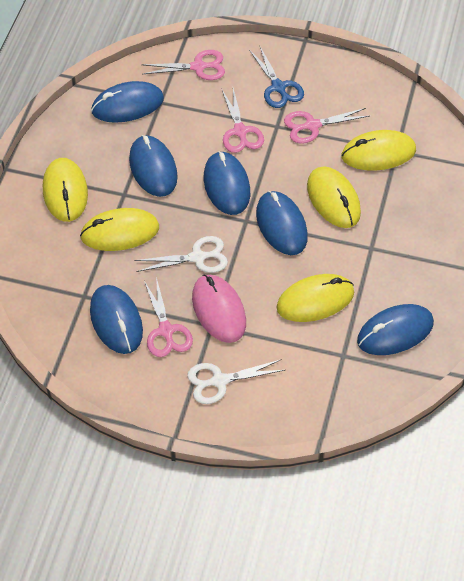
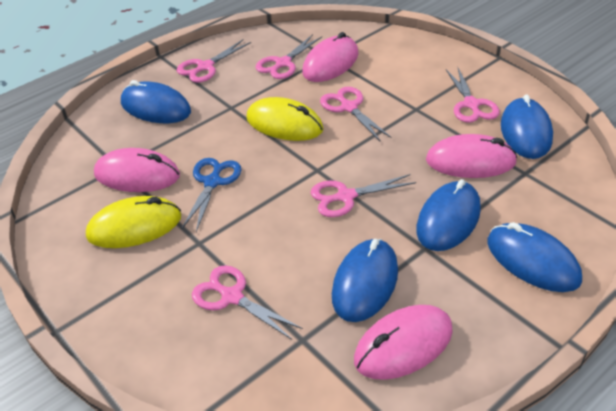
blue mouse: 6 -> 5
pink mouse: 1 -> 4
pink scissors: 4 -> 6
white scissors: 2 -> 0
yellow mouse: 5 -> 2

